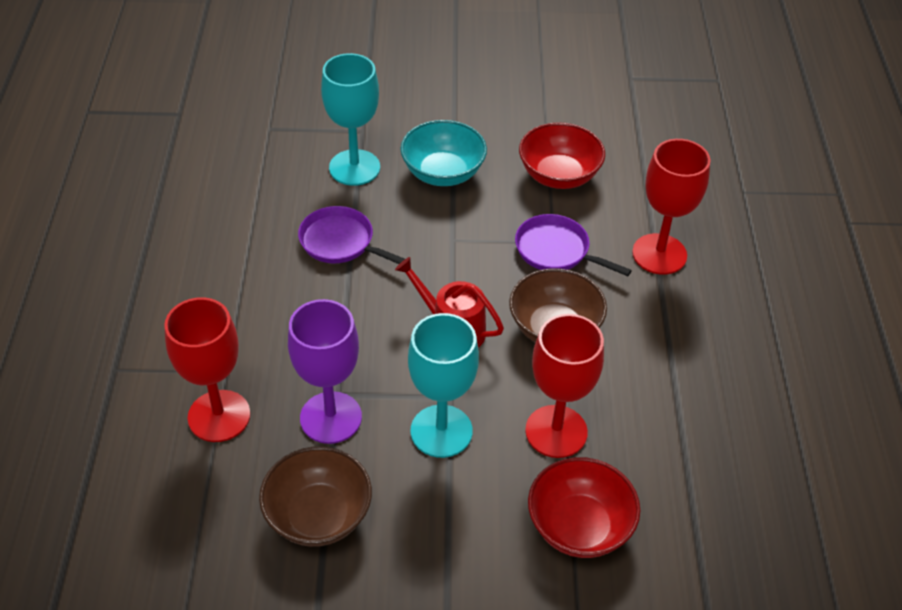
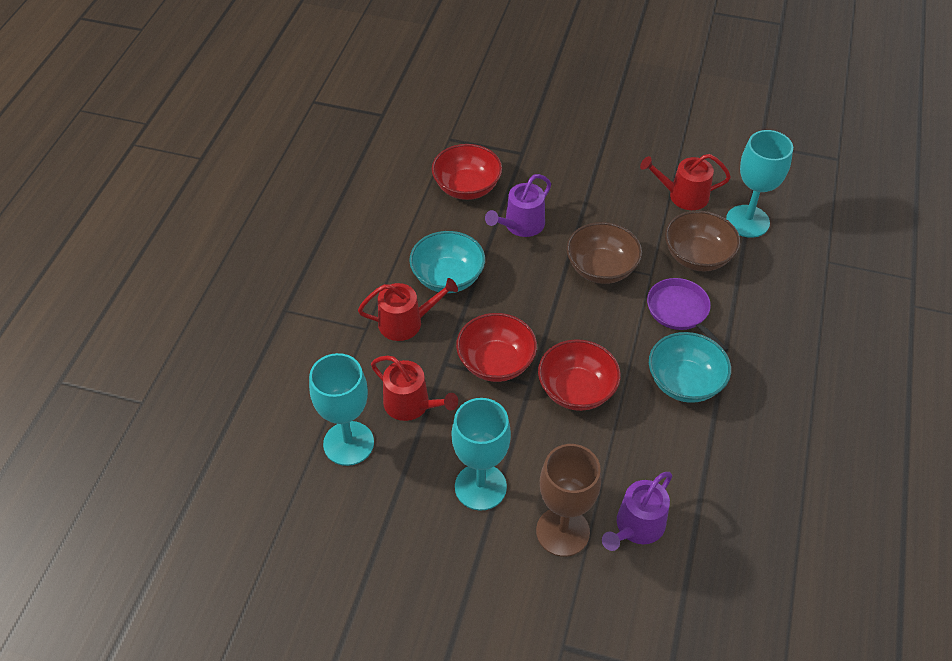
brown goblet: 0 -> 1
purple goblet: 1 -> 0
purple pan: 2 -> 1
purple watering can: 0 -> 2
red bowl: 2 -> 3
red goblet: 3 -> 0
red watering can: 1 -> 3
turquoise bowl: 1 -> 2
turquoise goblet: 2 -> 3

